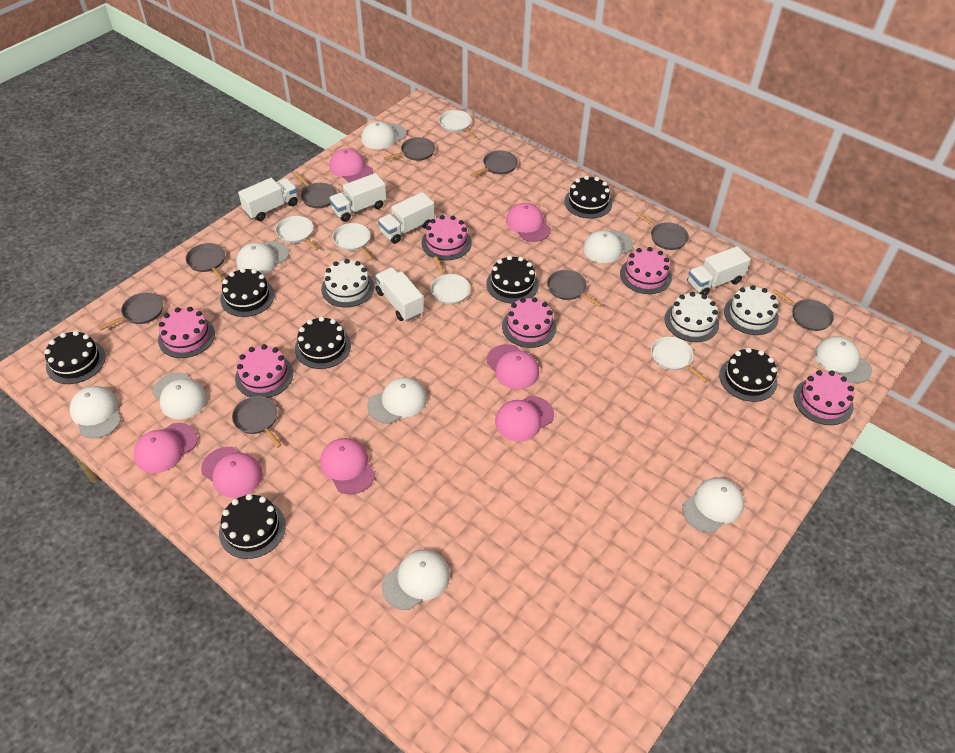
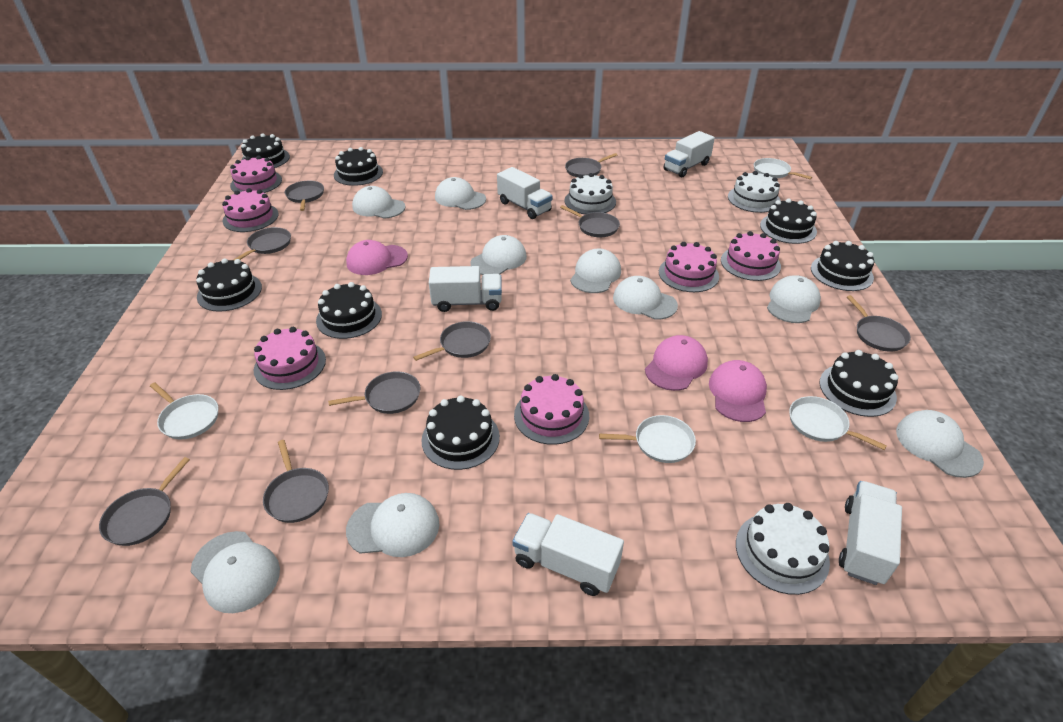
black cake: 7 -> 8
pink cap: 7 -> 3
white pan: 5 -> 4

